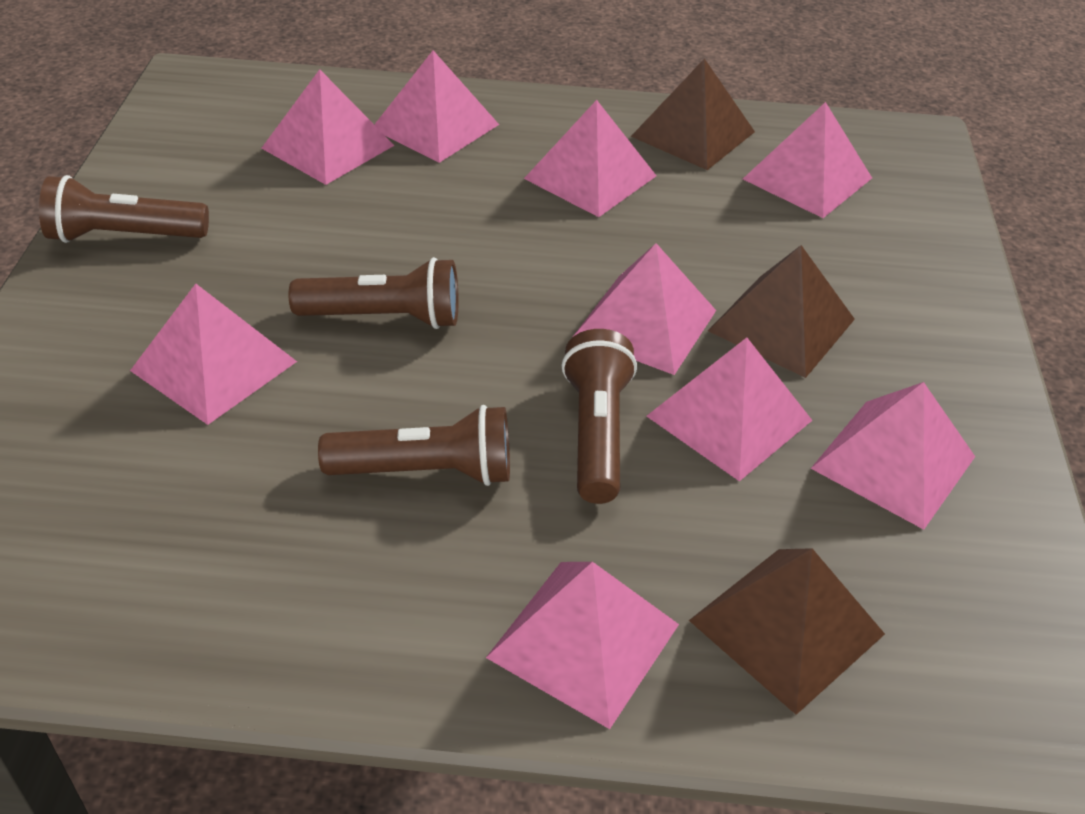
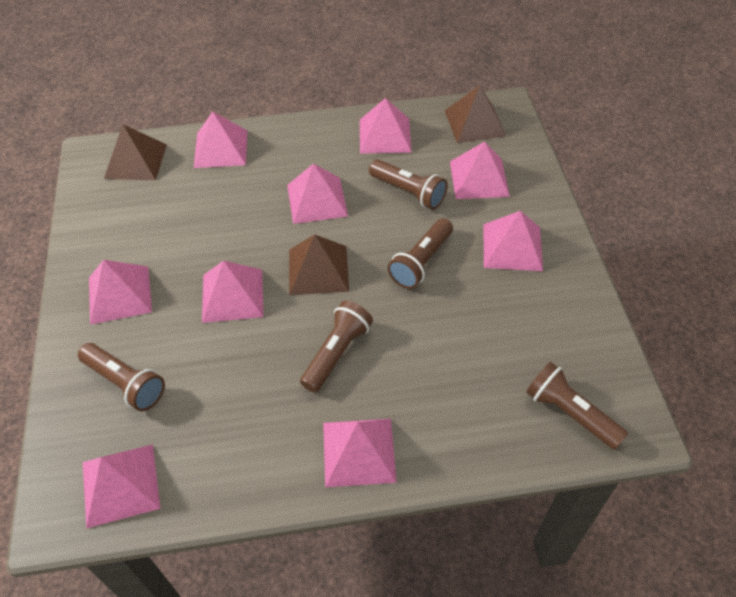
brown flashlight: 4 -> 5

